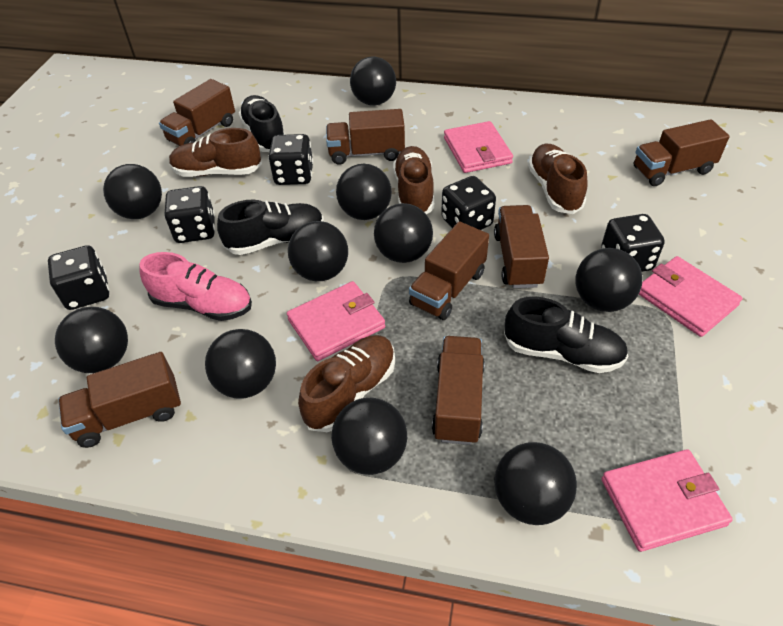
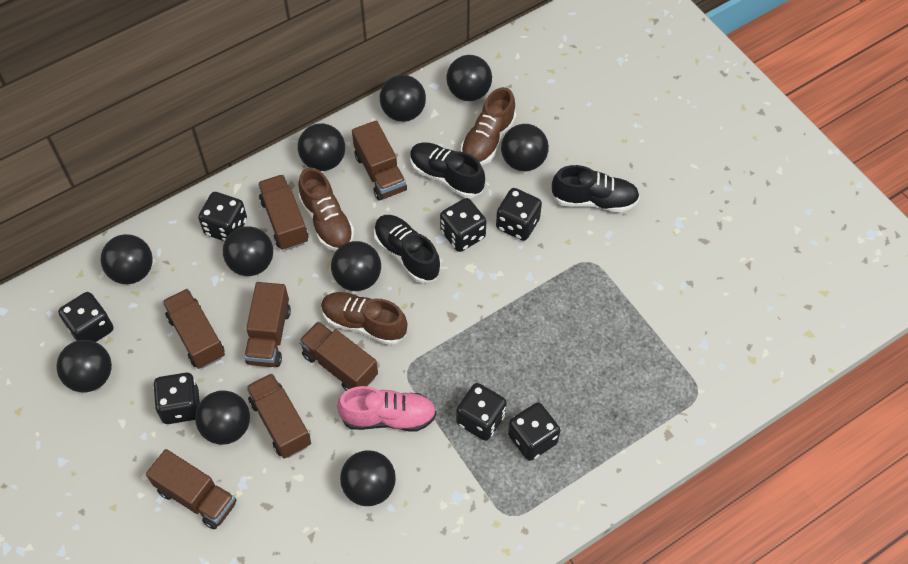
black dice: 5 -> 7
brown shoe: 4 -> 3
pink wallet: 4 -> 0

